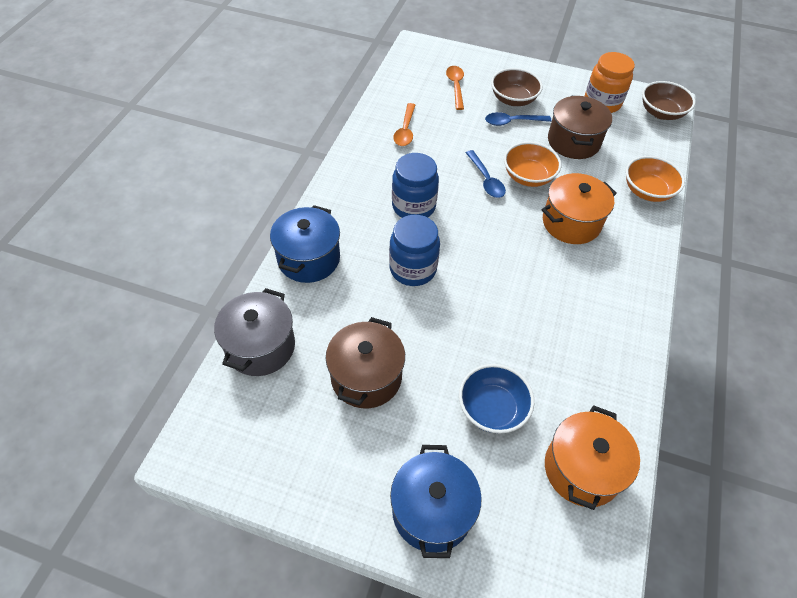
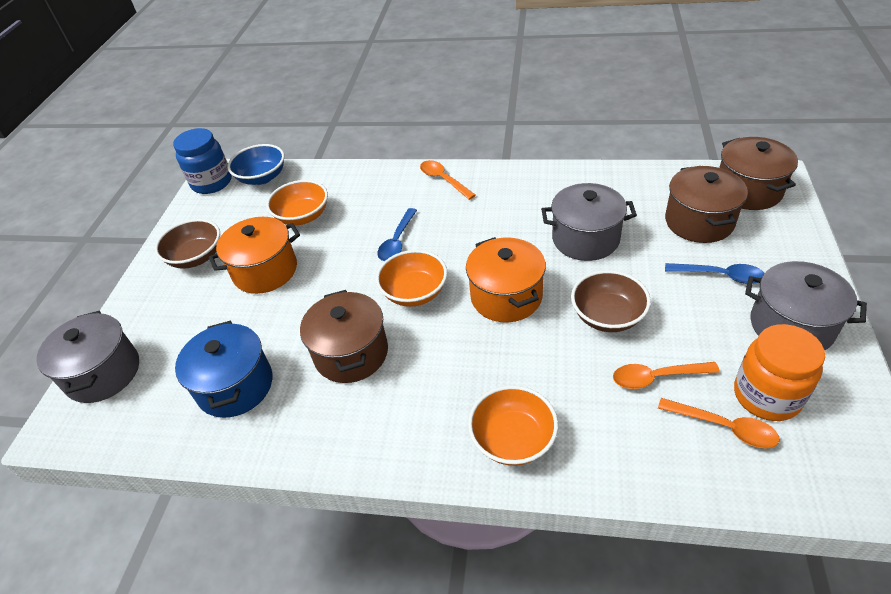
blue jar: 2 -> 1
blue pot: 2 -> 1
brown pot: 2 -> 3
grey pot: 1 -> 3
orange bowl: 2 -> 3
orange spoon: 2 -> 3

